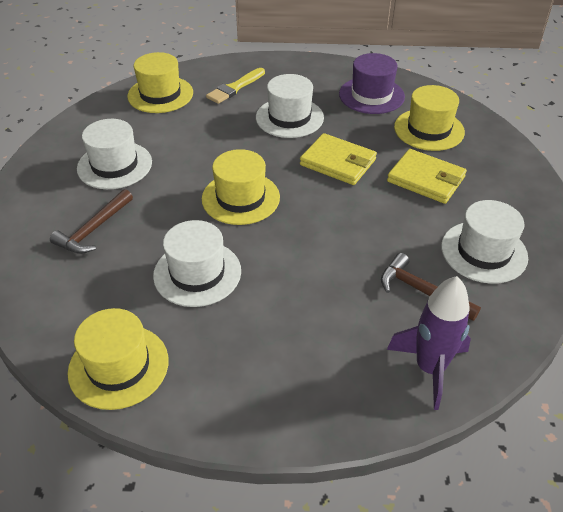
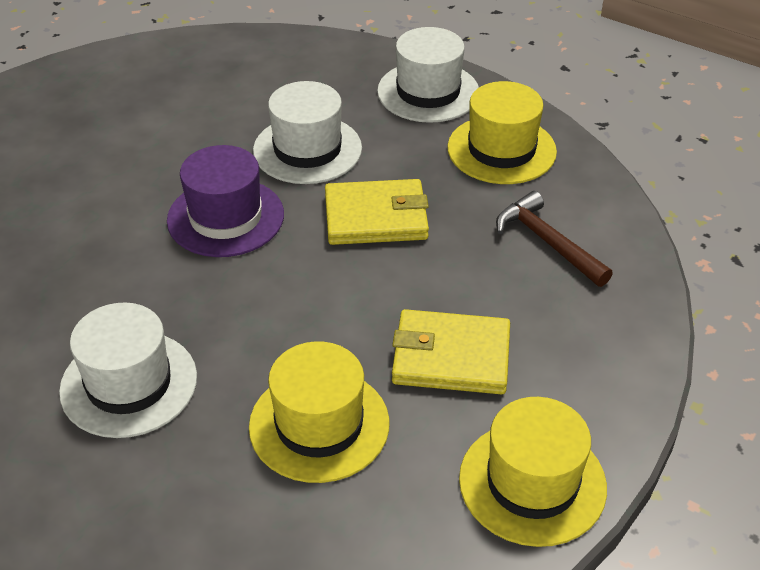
brown hammer: 2 -> 1
purple rocket: 1 -> 0
white hat: 4 -> 3
yellow brush: 1 -> 0
yellow hat: 4 -> 3

